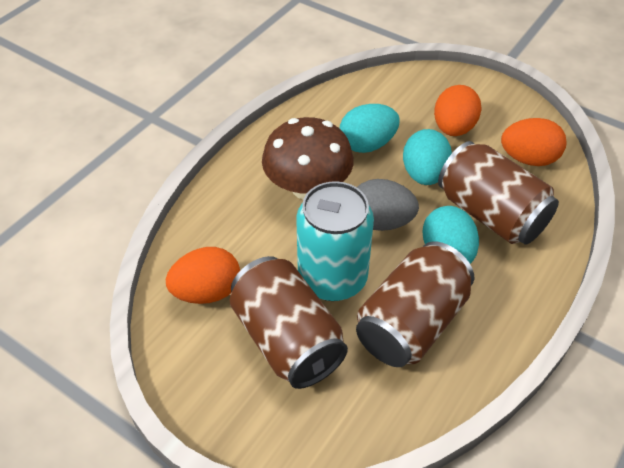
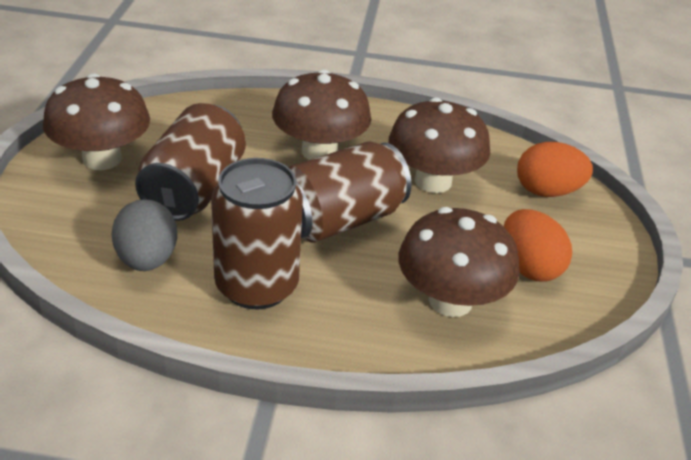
brown mushroom: 1 -> 4
orange egg: 3 -> 2
turquoise can: 1 -> 0
turquoise egg: 3 -> 0

